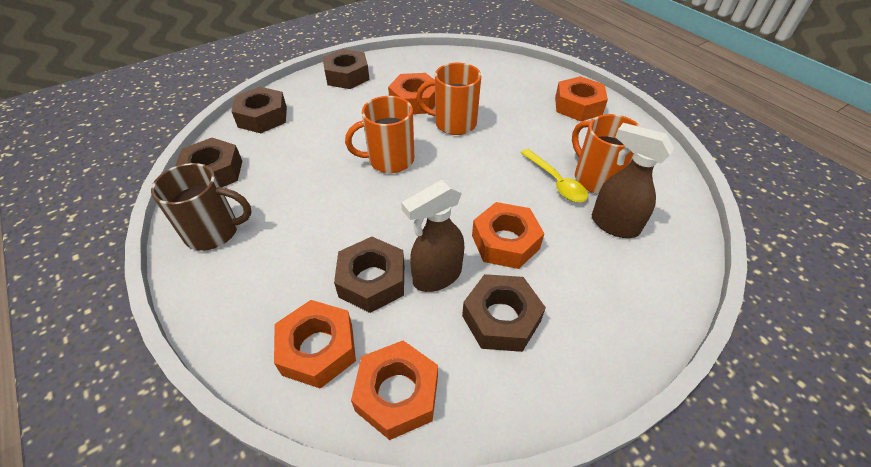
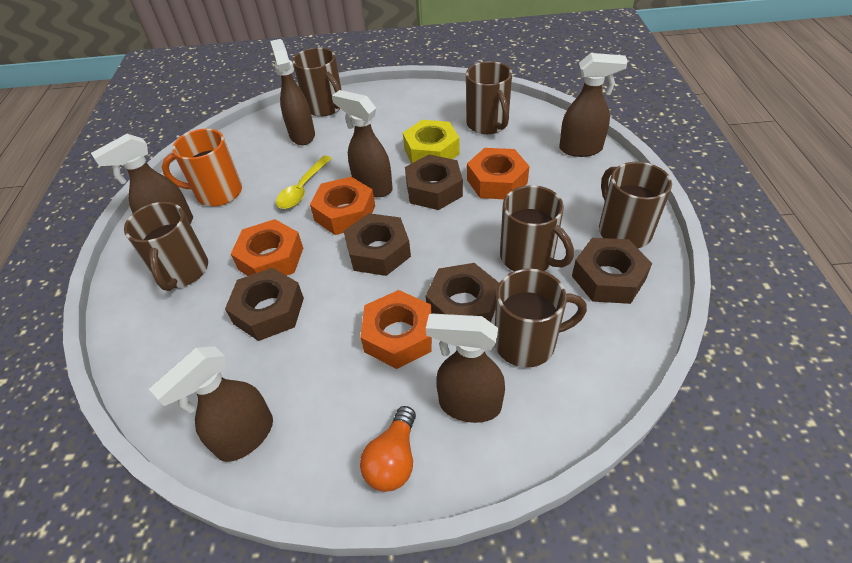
brown mug: 1 -> 6
brown spray bottle: 2 -> 6
orange light bulb: 0 -> 1
orange mug: 3 -> 1
orange nut: 5 -> 4
yellow nut: 0 -> 1

